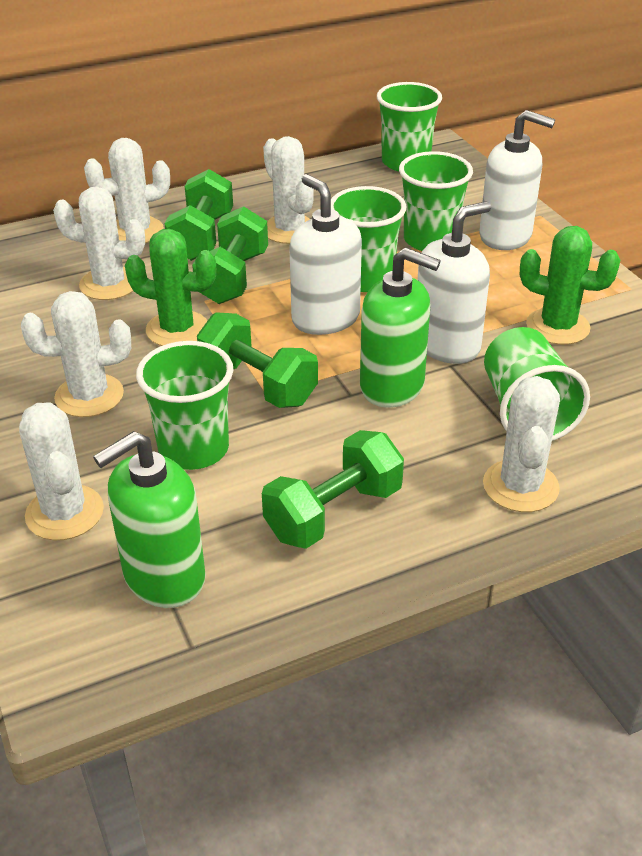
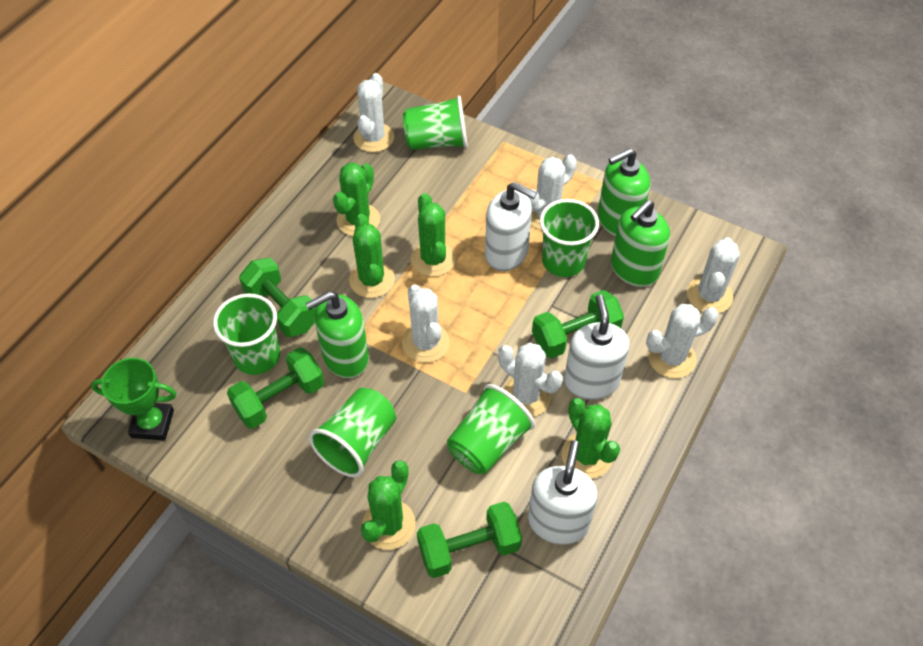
green cactus: 2 -> 5
green soap dispenser: 2 -> 3
green trophy: 0 -> 1

